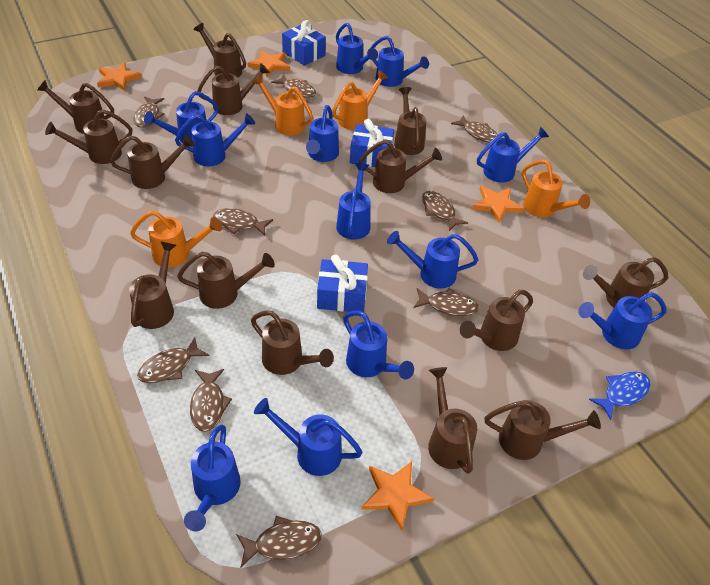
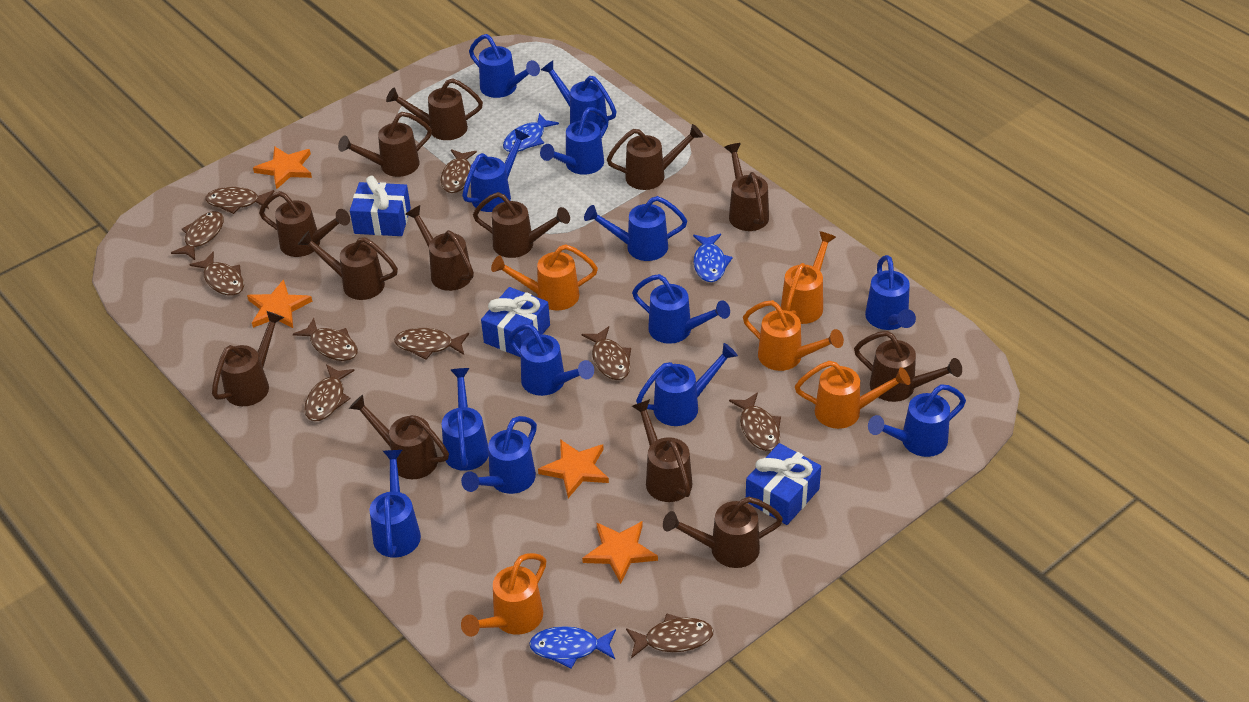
blue fish: 1 -> 3
blue watering can: 12 -> 13
brown fish: 9 -> 10
brown watering can: 14 -> 13
orange watering can: 4 -> 5

